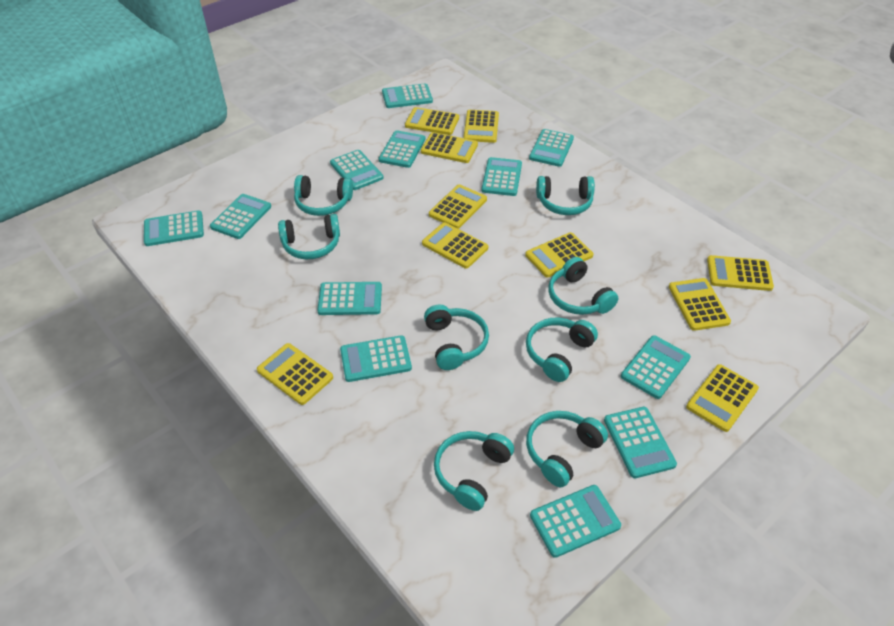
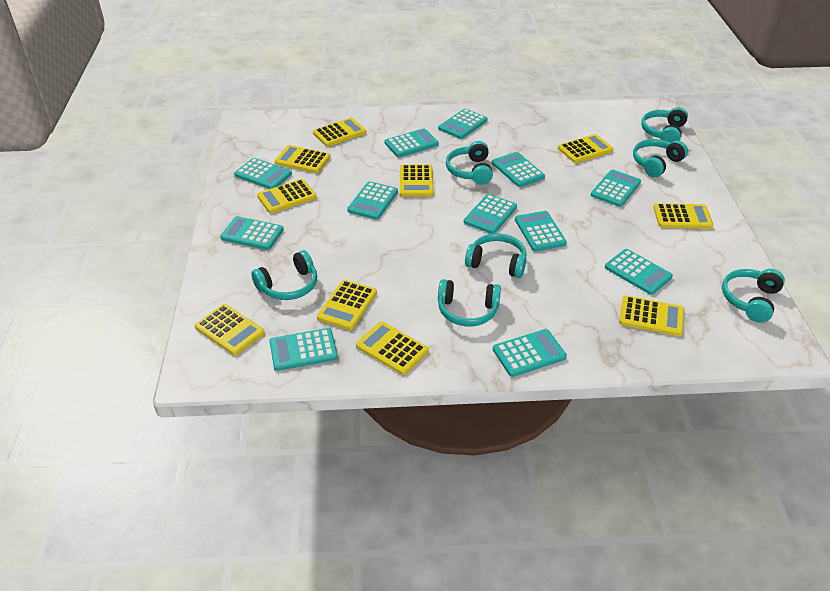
turquoise headphones: 8 -> 7

